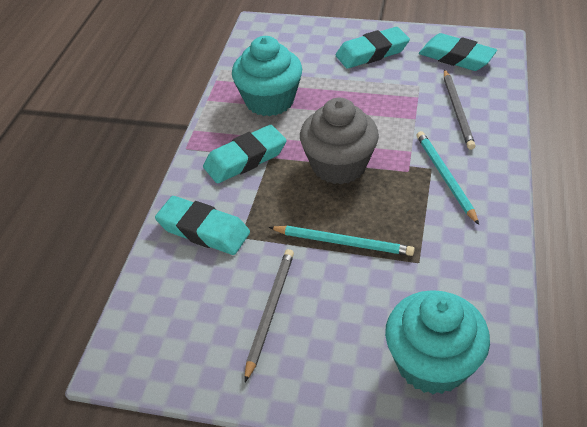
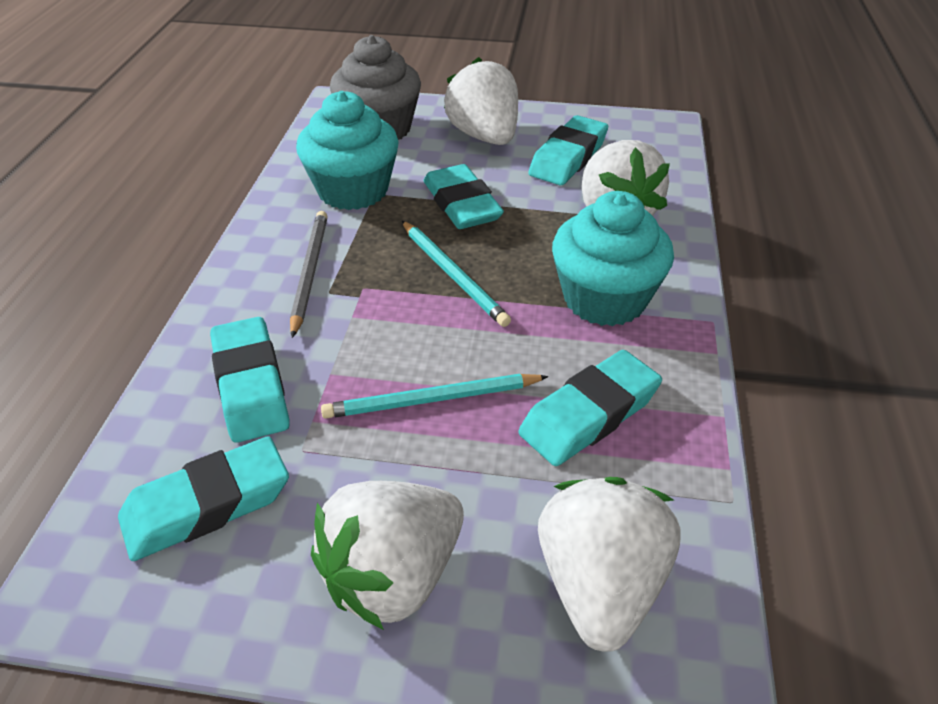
grey pencil: 2 -> 1
turquoise eraser: 4 -> 5
white strawberry: 0 -> 4

